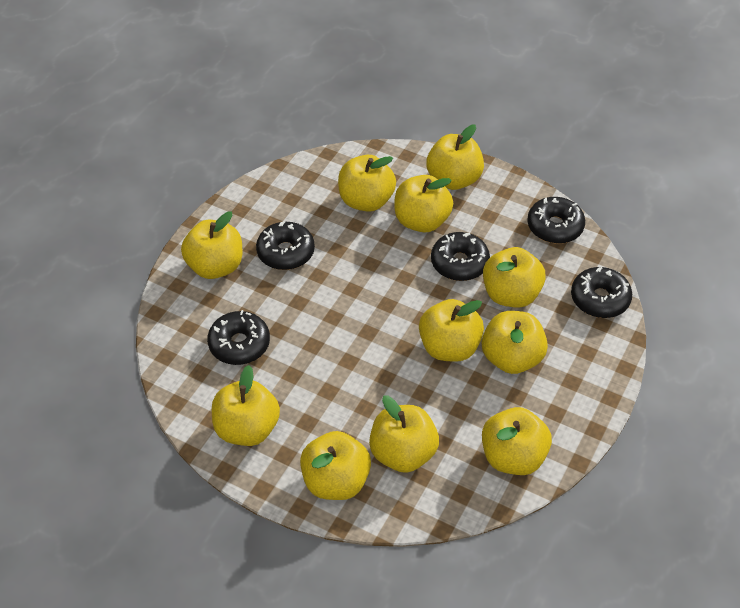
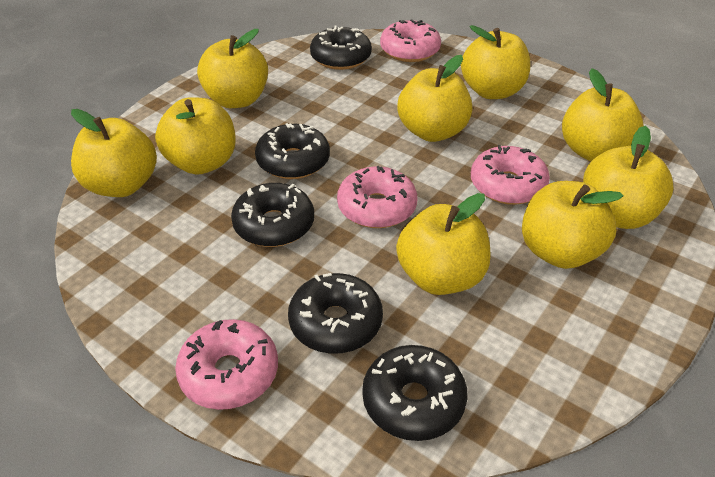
pink donut: 0 -> 4
yellow apple: 11 -> 9

